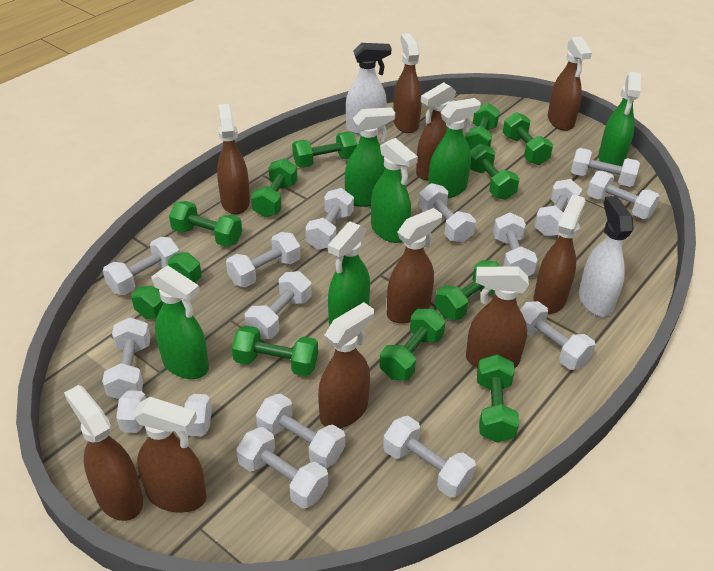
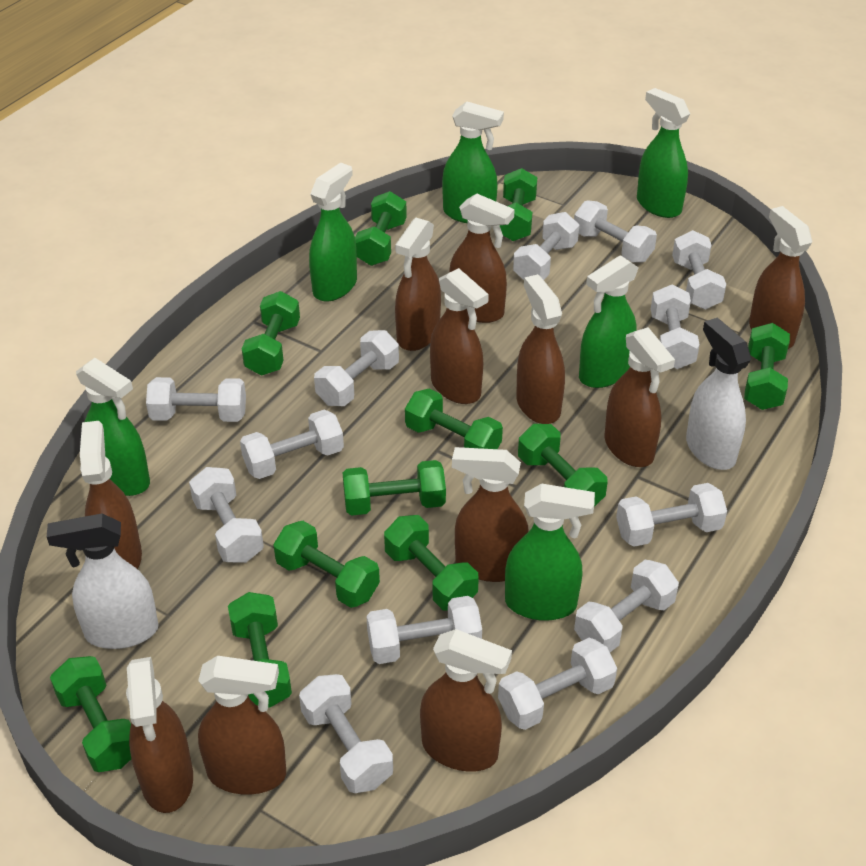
brown spray bottle: 10 -> 11
white dumbbell: 15 -> 13

